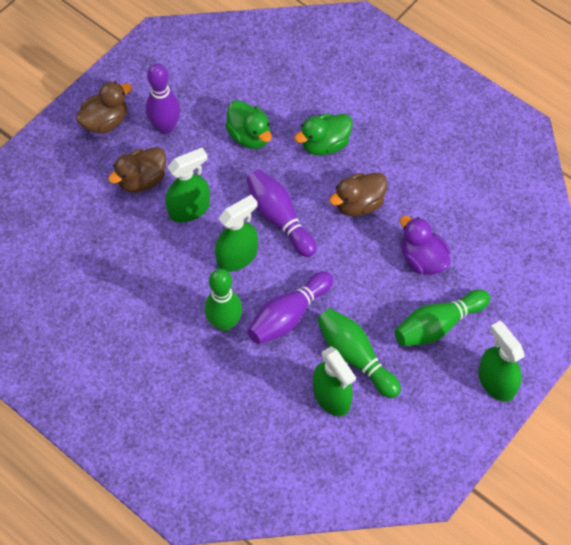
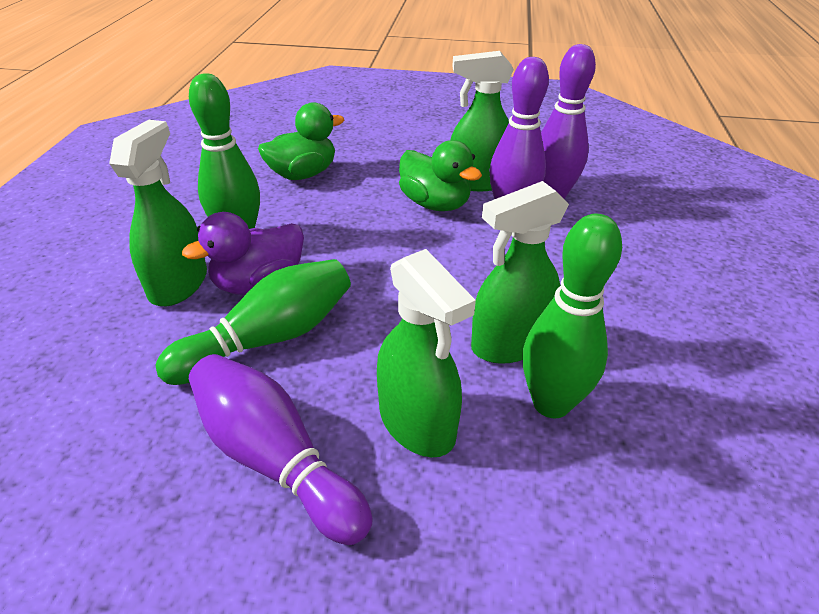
brown duck: 3 -> 0

